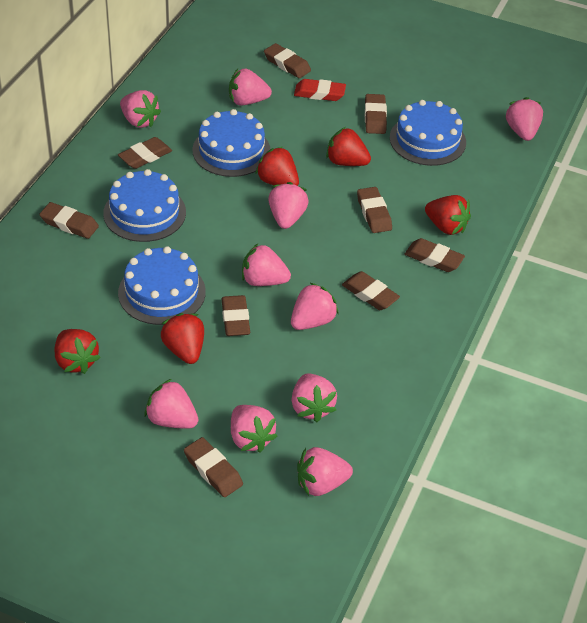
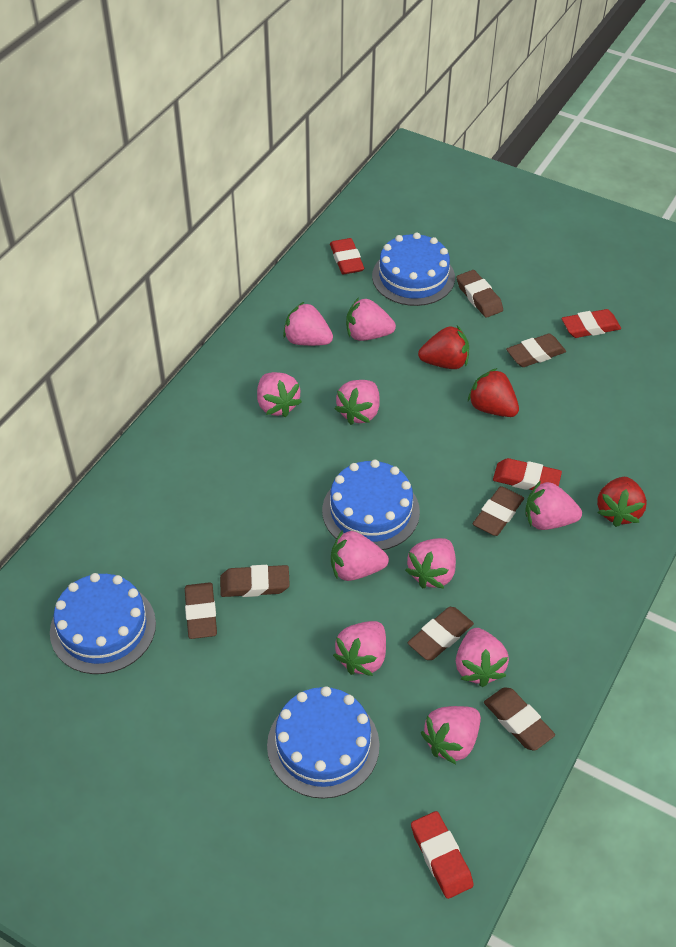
brown eraser: 9 -> 7
red eraser: 1 -> 4
red strawberry: 5 -> 3

